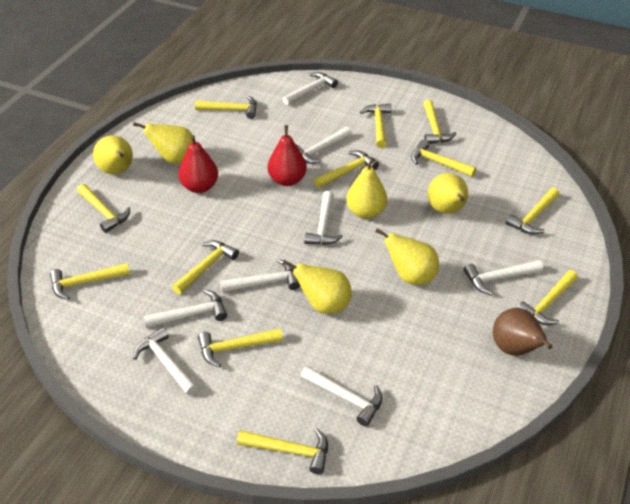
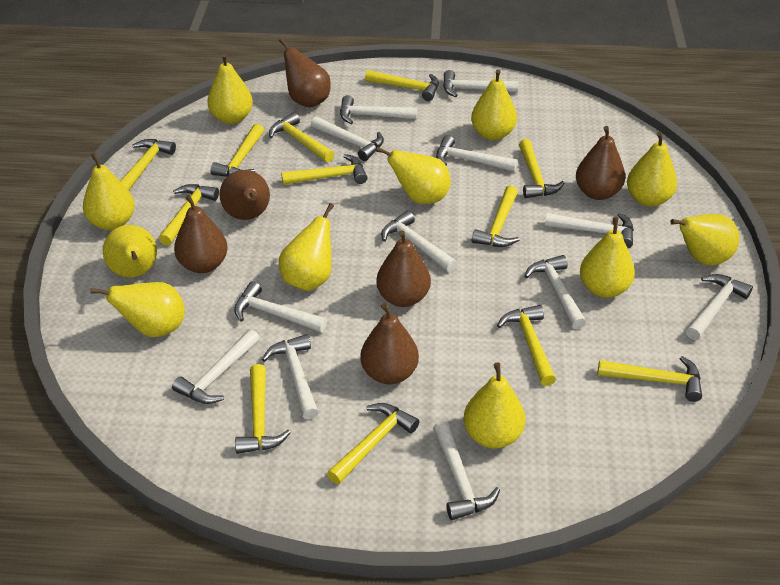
brown pear: 1 -> 6
red pear: 2 -> 0
white hammer: 8 -> 12
yellow pear: 6 -> 11

